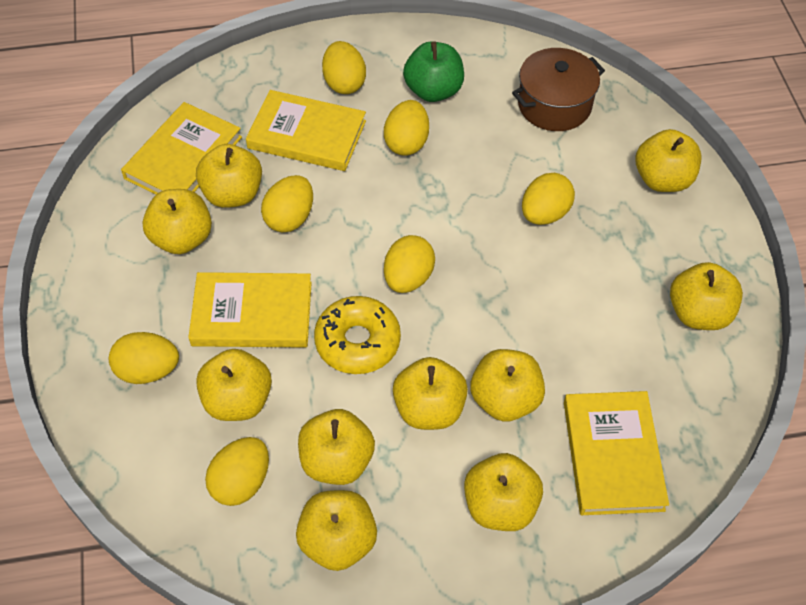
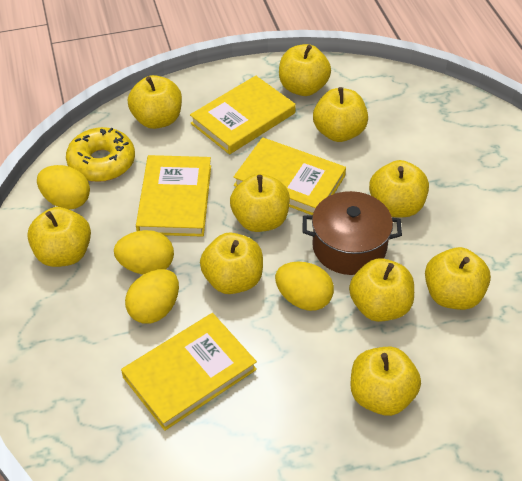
green apple: 1 -> 0
yellow egg: 7 -> 4

